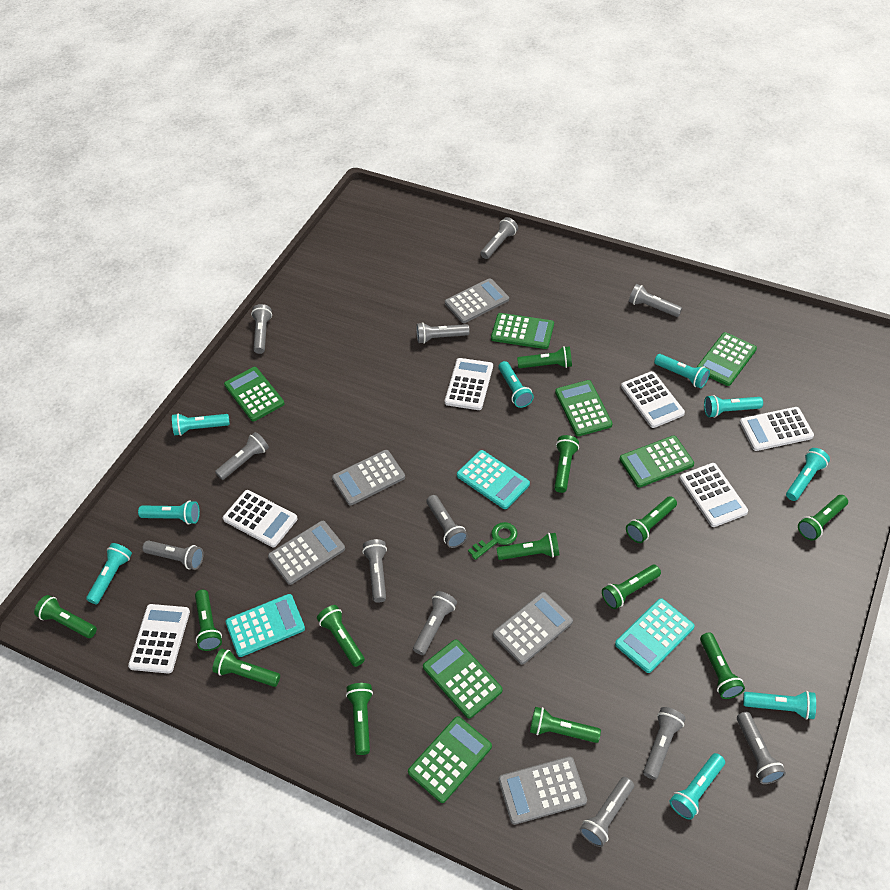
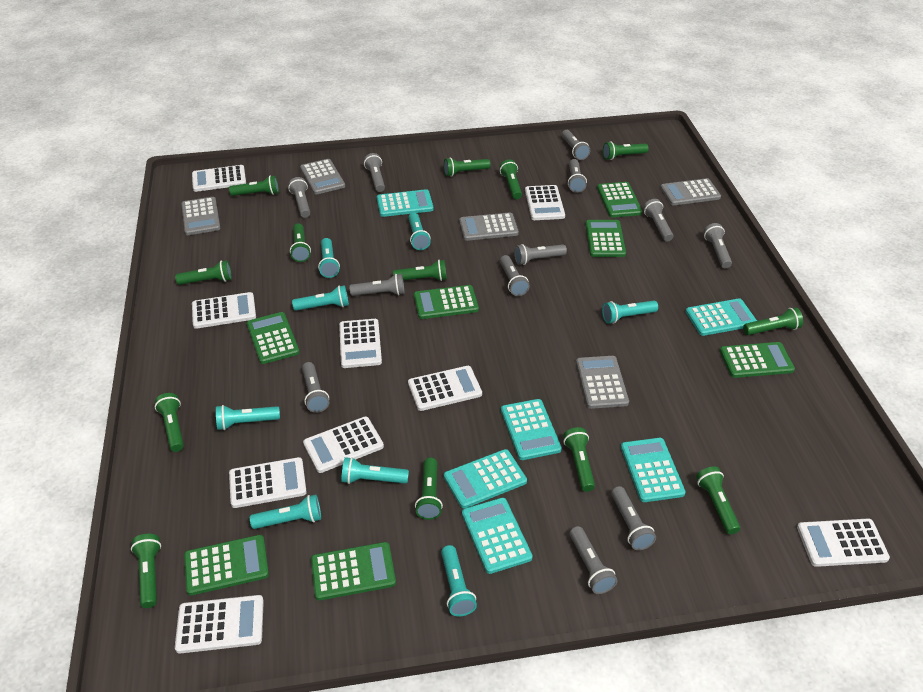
green key: 1 -> 0
turquoise calculator: 3 -> 6
turquoise flashlight: 9 -> 8
white calculator: 6 -> 9

